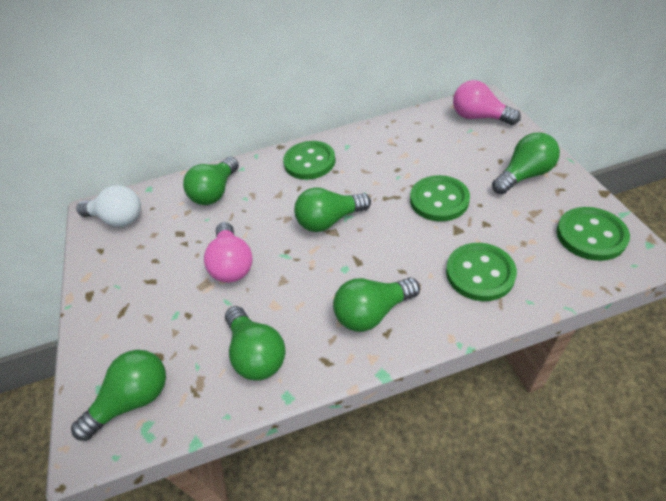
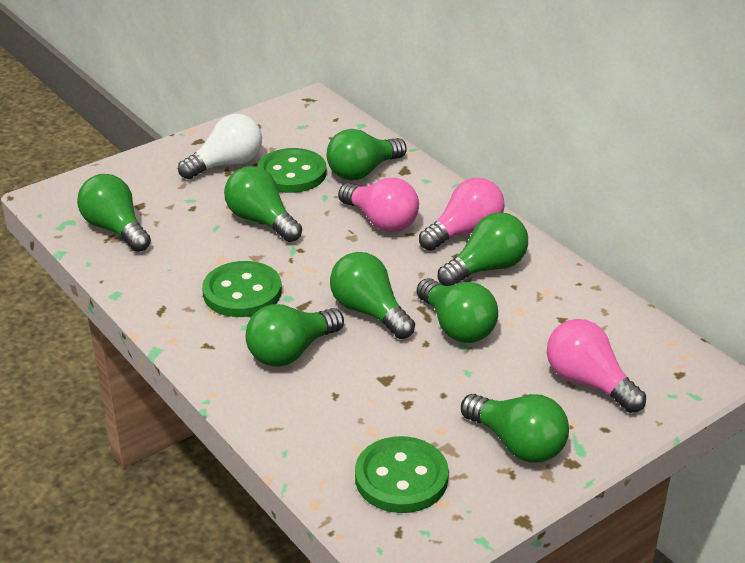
green button: 4 -> 3
green light bulb: 6 -> 8
pink light bulb: 2 -> 3

